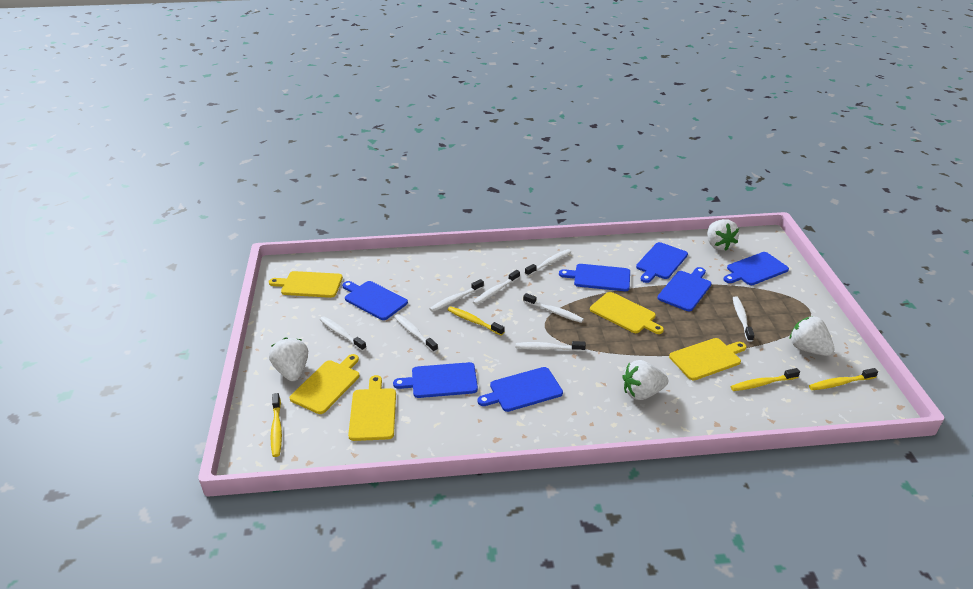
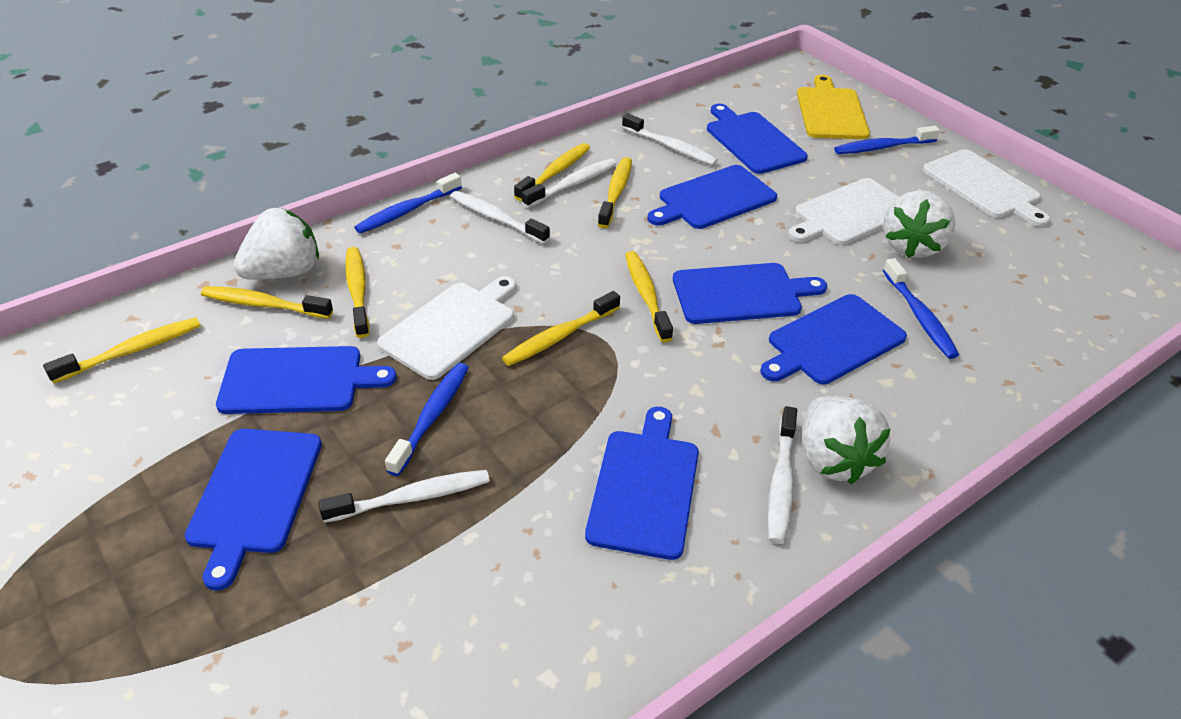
blue toothbrush: 0 -> 4
white cutting board: 0 -> 3
white strawberry: 4 -> 3
white toothbrush: 8 -> 5
yellow cutting board: 5 -> 1
yellow toothbrush: 4 -> 7

